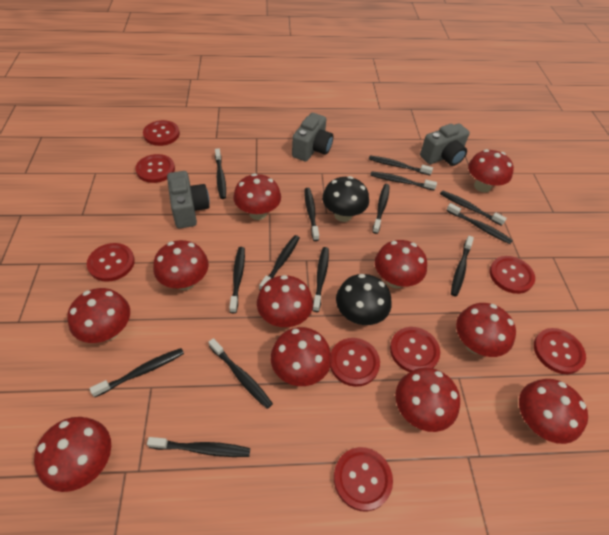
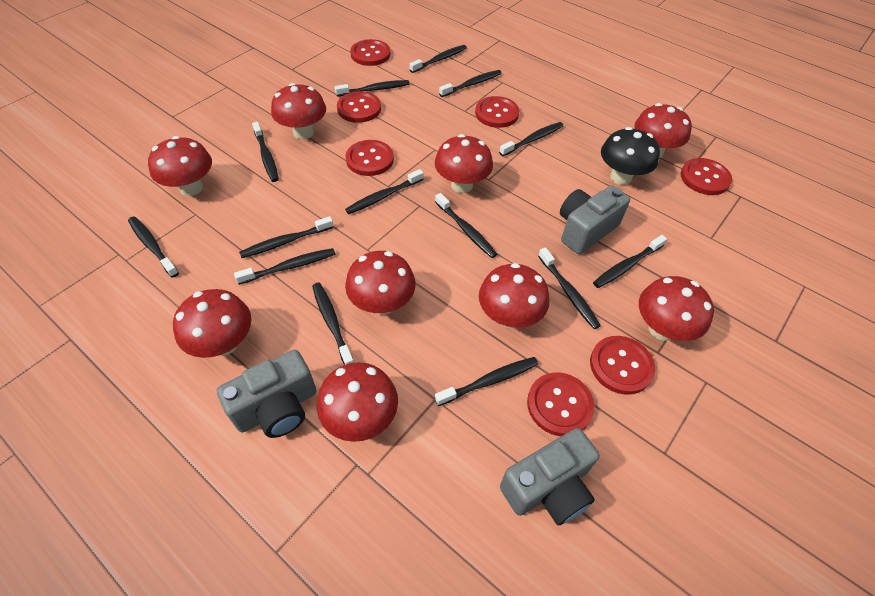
black mushroom: 2 -> 1
red button: 8 -> 7
red mushroom: 11 -> 9

